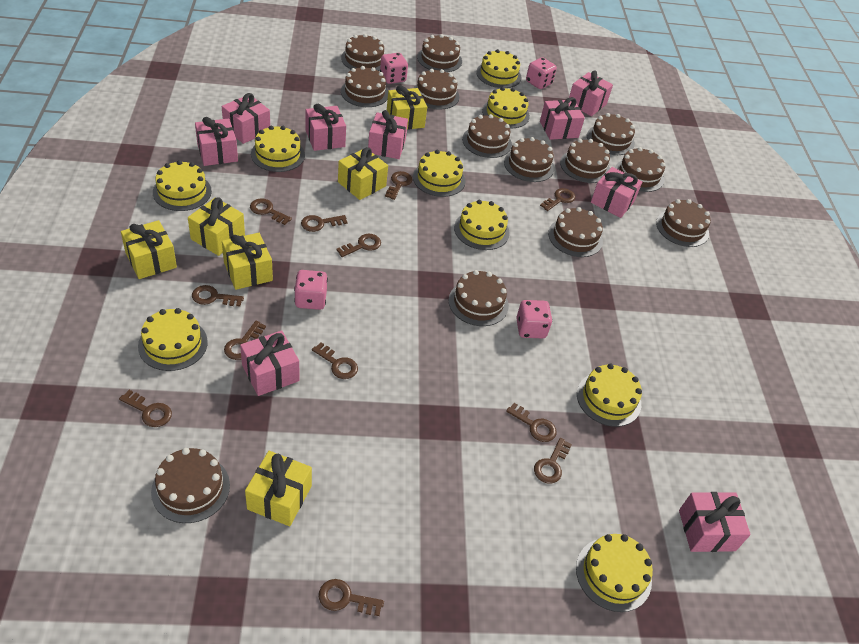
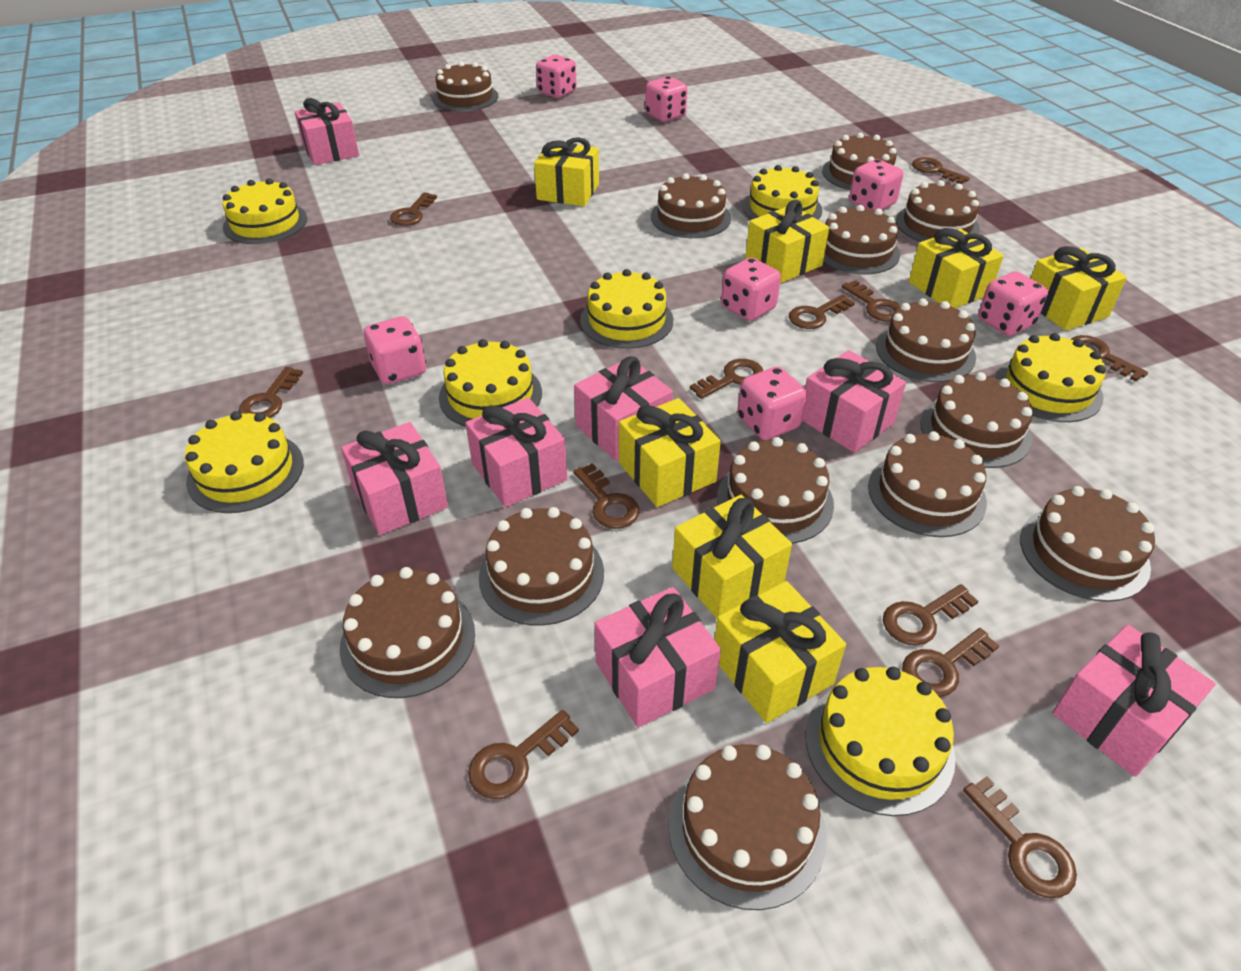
pink dice: 4 -> 7
pink gift: 9 -> 7
yellow cake: 9 -> 7
yellow gift: 6 -> 7

